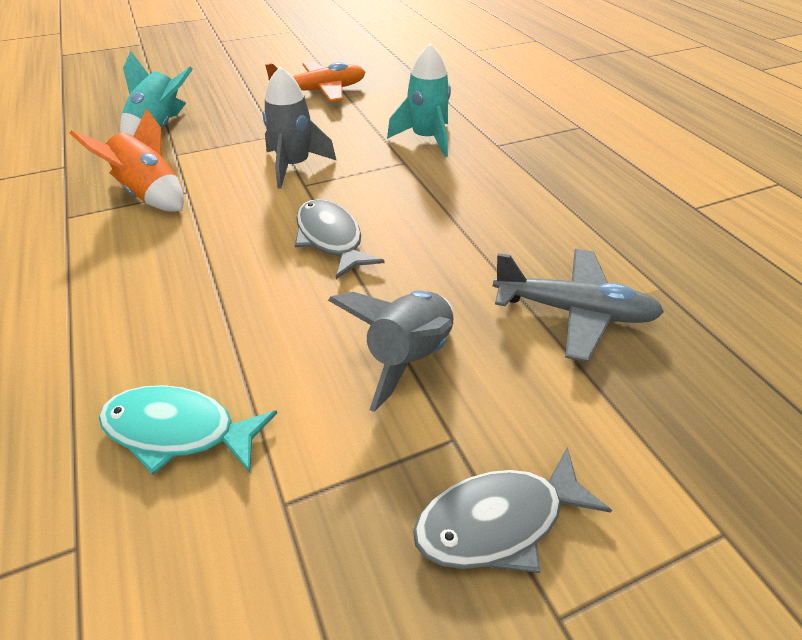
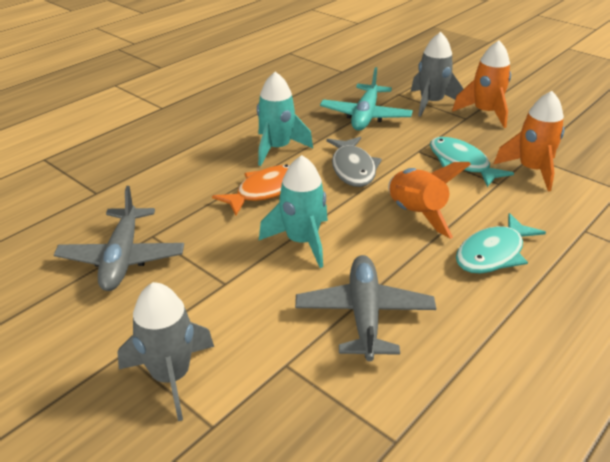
grey fish: 2 -> 1
grey plane: 1 -> 2
orange fish: 0 -> 1
orange plane: 1 -> 0
orange rocket: 1 -> 3
turquoise fish: 1 -> 2
turquoise plane: 0 -> 1

